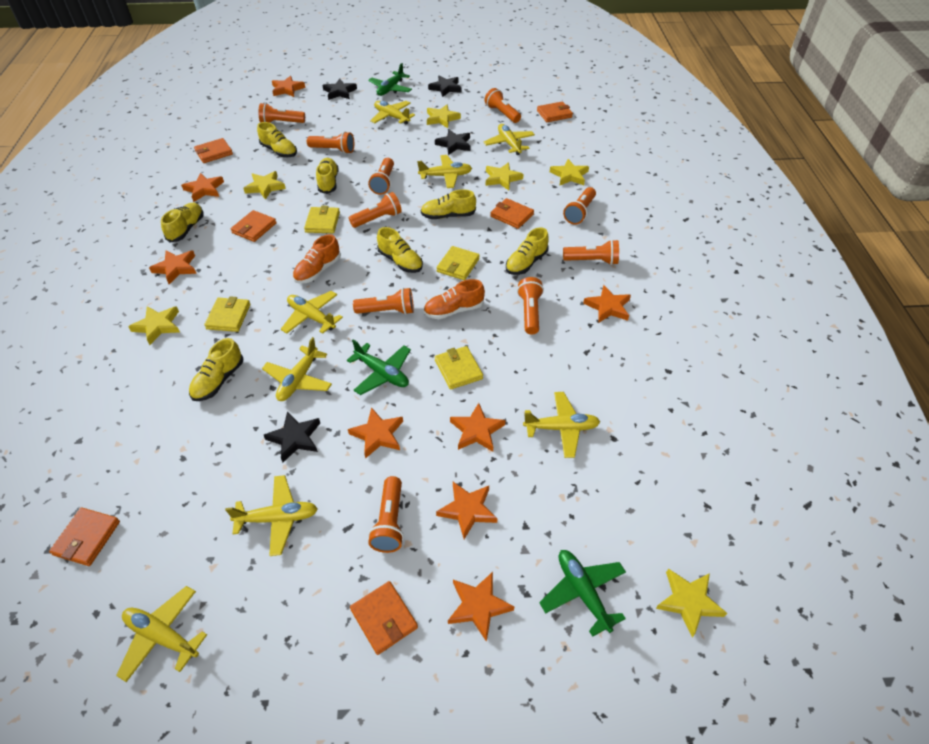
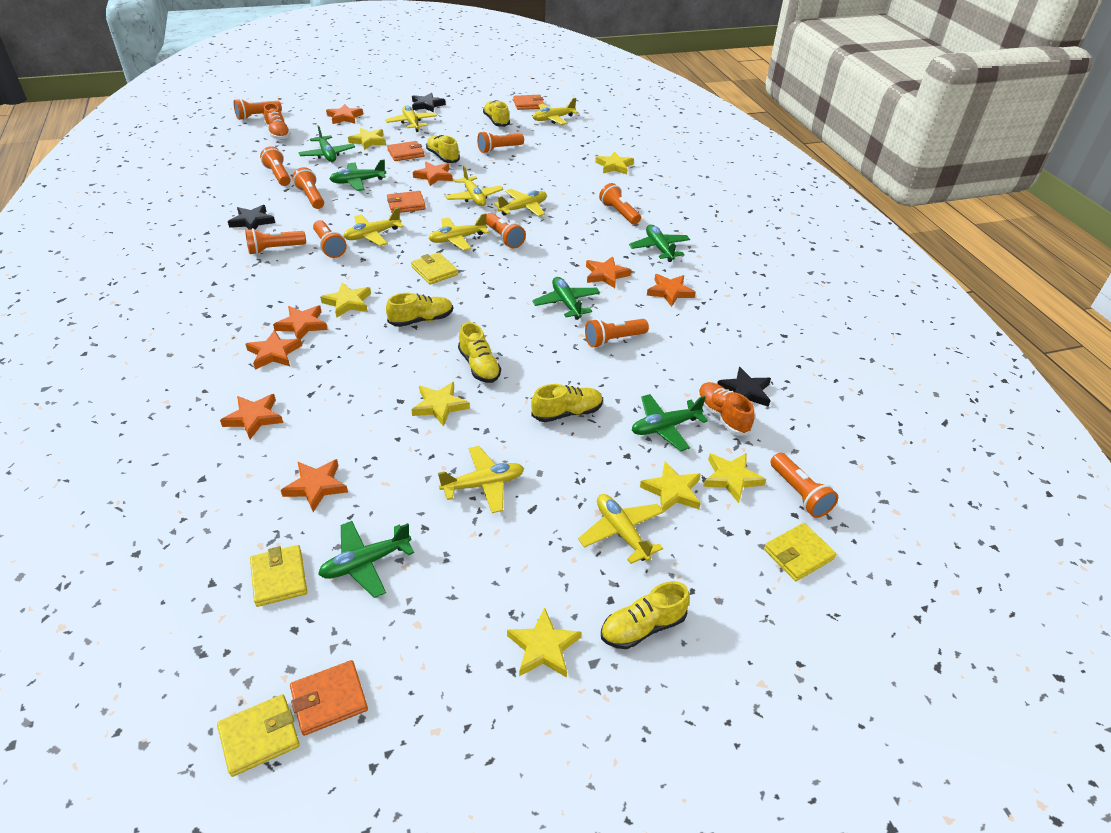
black star: 4 -> 3
green plane: 3 -> 6
orange wallet: 6 -> 4
yellow shoe: 7 -> 6
yellow star: 6 -> 7

